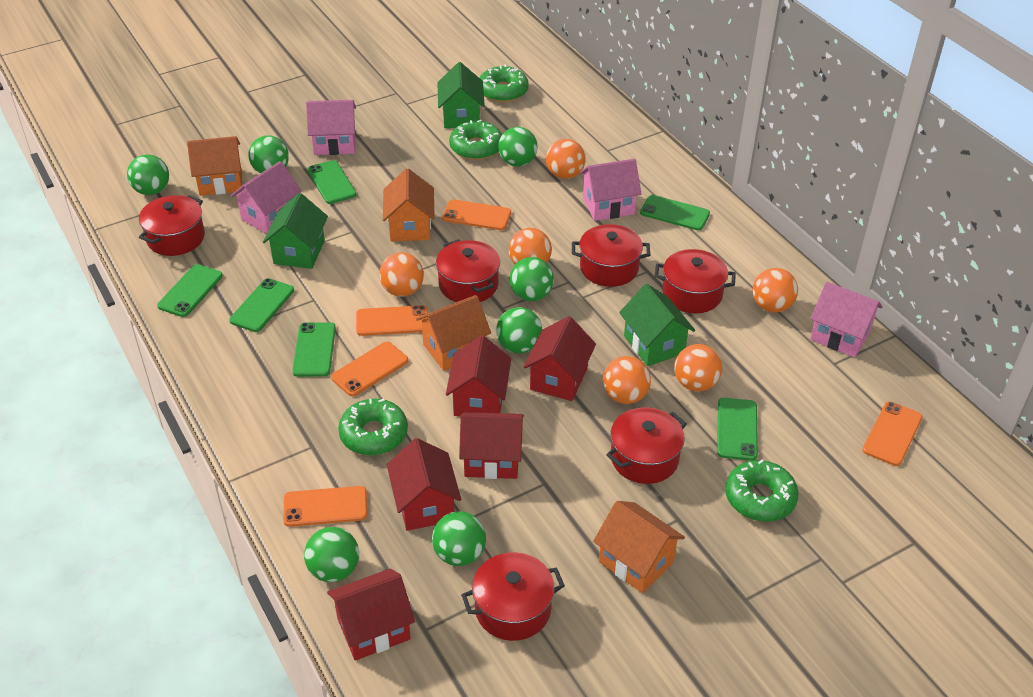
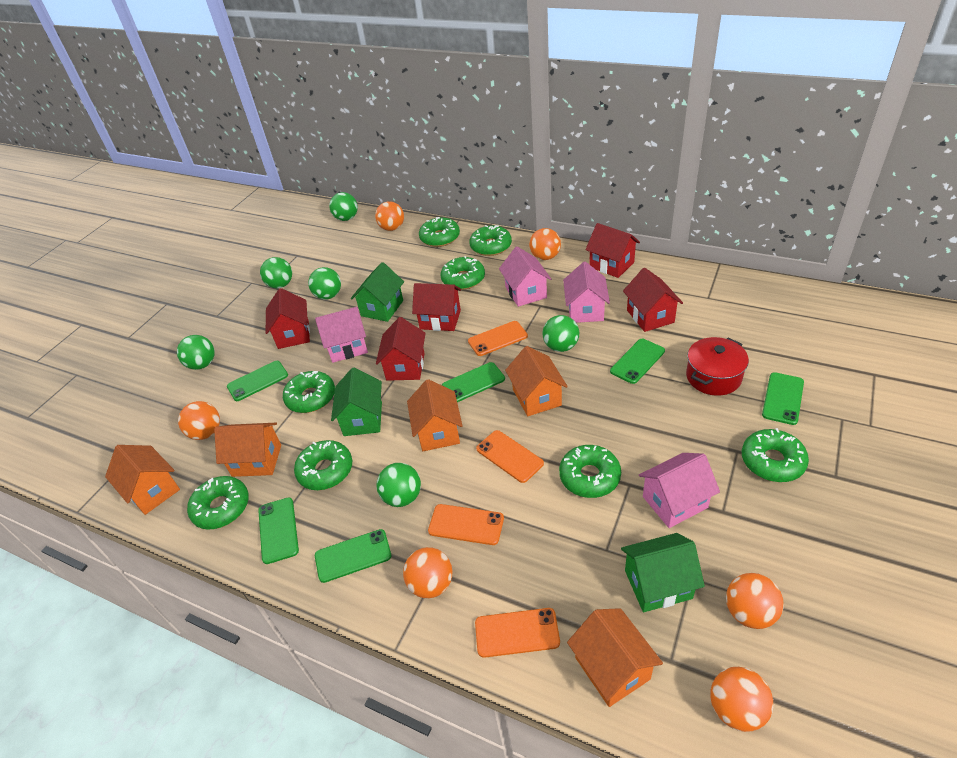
green ball: 7 -> 6
green donut: 4 -> 8
orange house: 4 -> 5
orange phone: 5 -> 4
red pot: 6 -> 1

